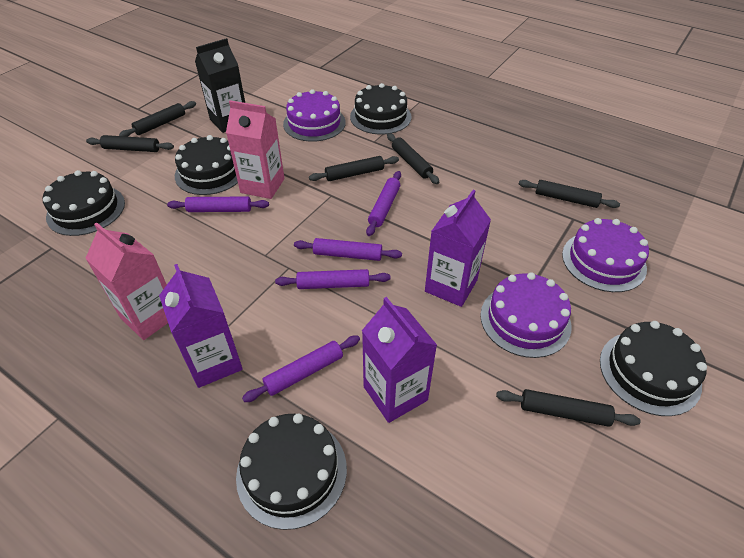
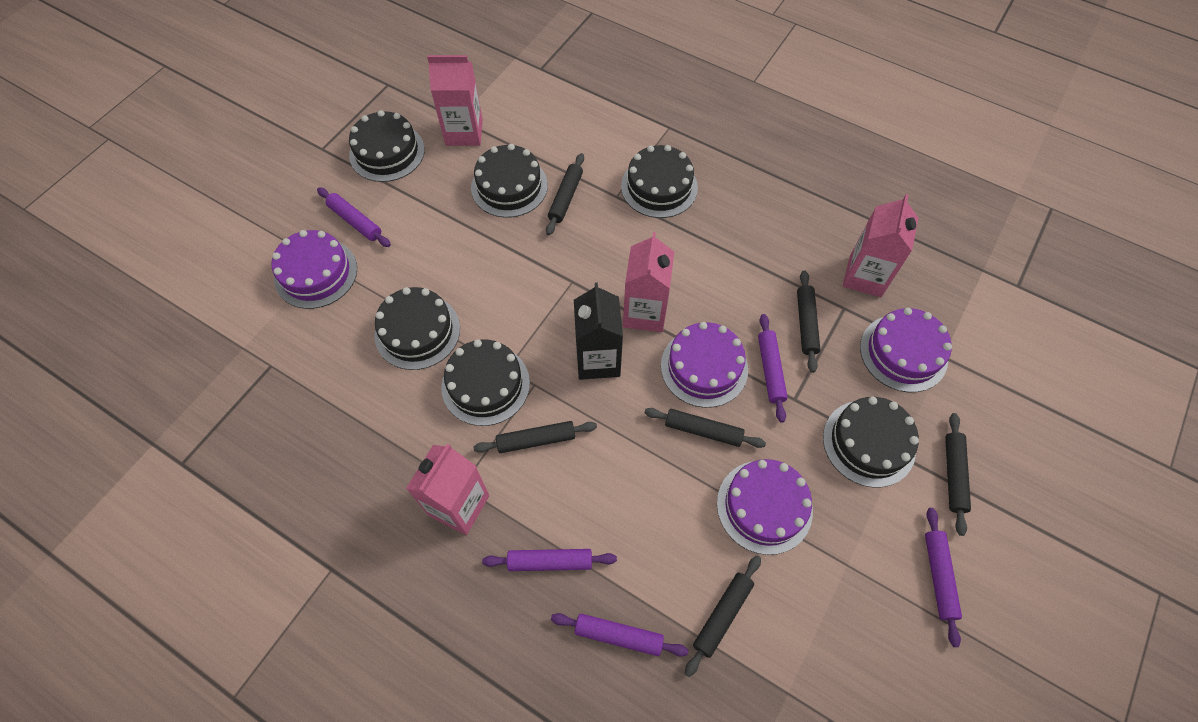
black cake: 5 -> 6
pink carton: 2 -> 4
purple cake: 3 -> 4
purple carton: 3 -> 0

